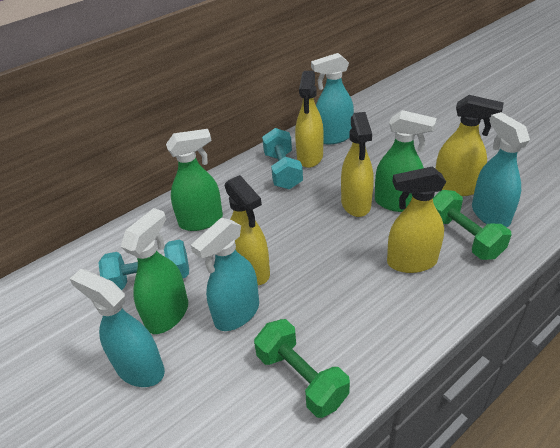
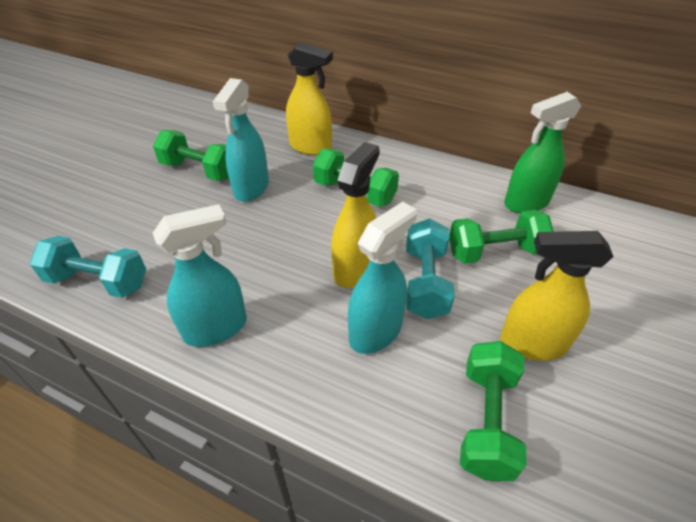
green dumbbell: 2 -> 4
green spray bottle: 3 -> 1
turquoise spray bottle: 4 -> 3
yellow spray bottle: 5 -> 3

